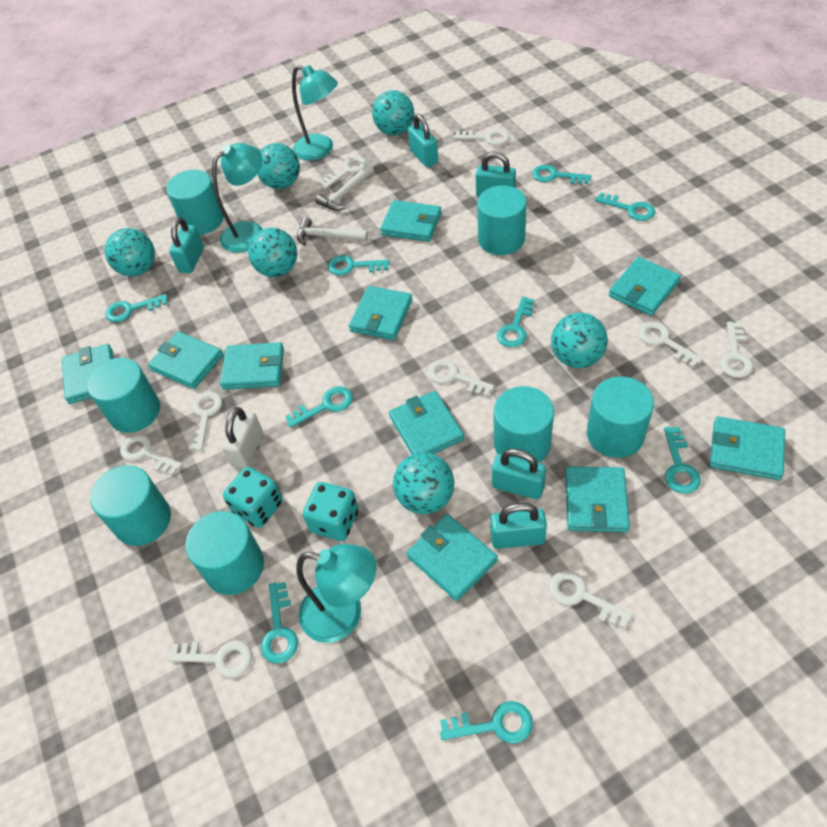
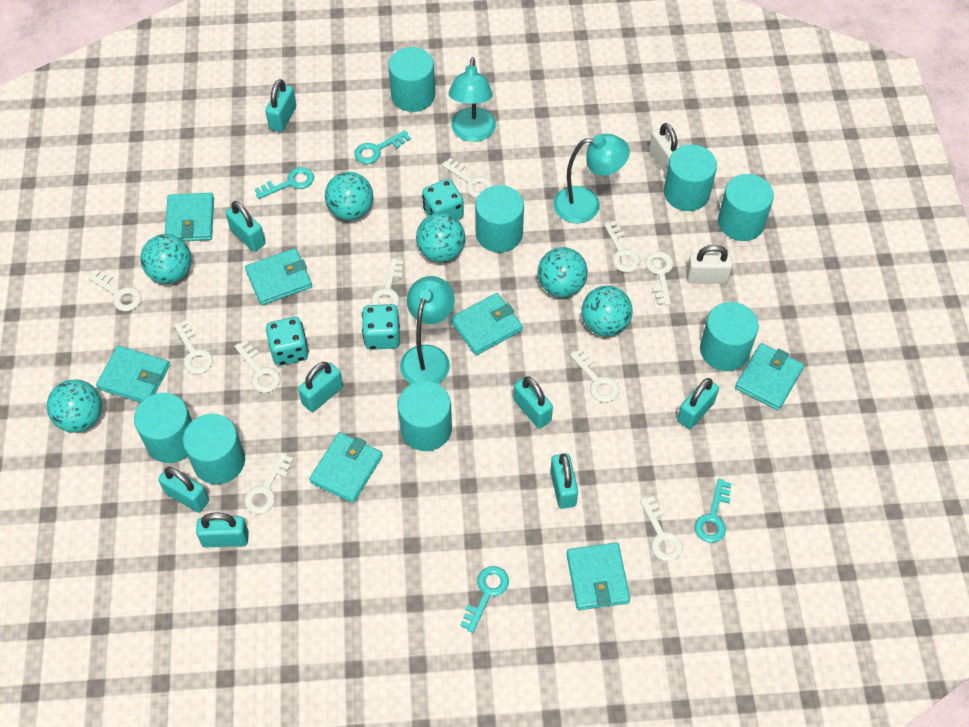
turquoise cylinder: 7 -> 8
turquoise dice: 2 -> 3
turquoise key: 9 -> 4
turquoise padlock: 5 -> 8
turquoise wallet: 10 -> 7
white hammer: 2 -> 0
white key: 9 -> 10
white padlock: 1 -> 2

